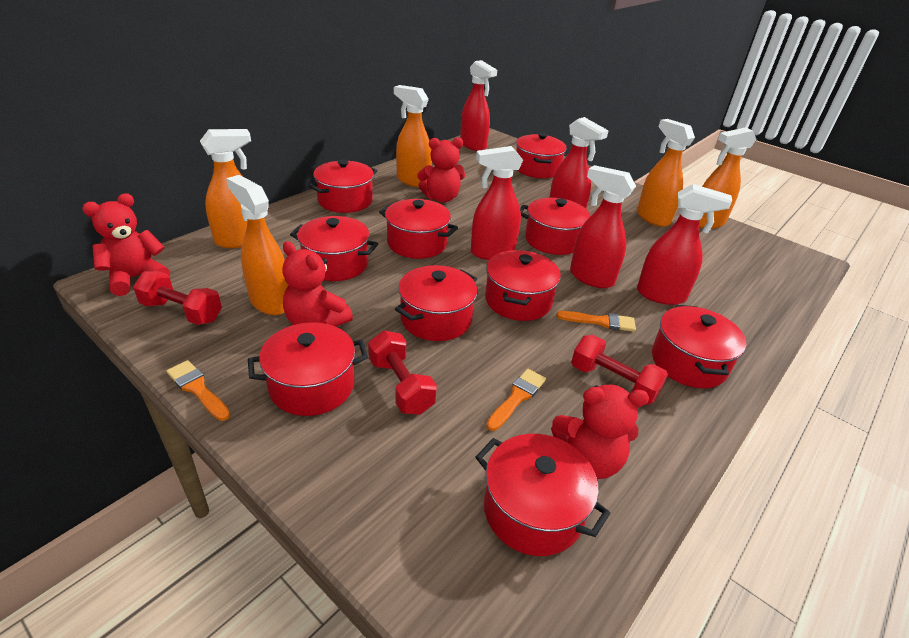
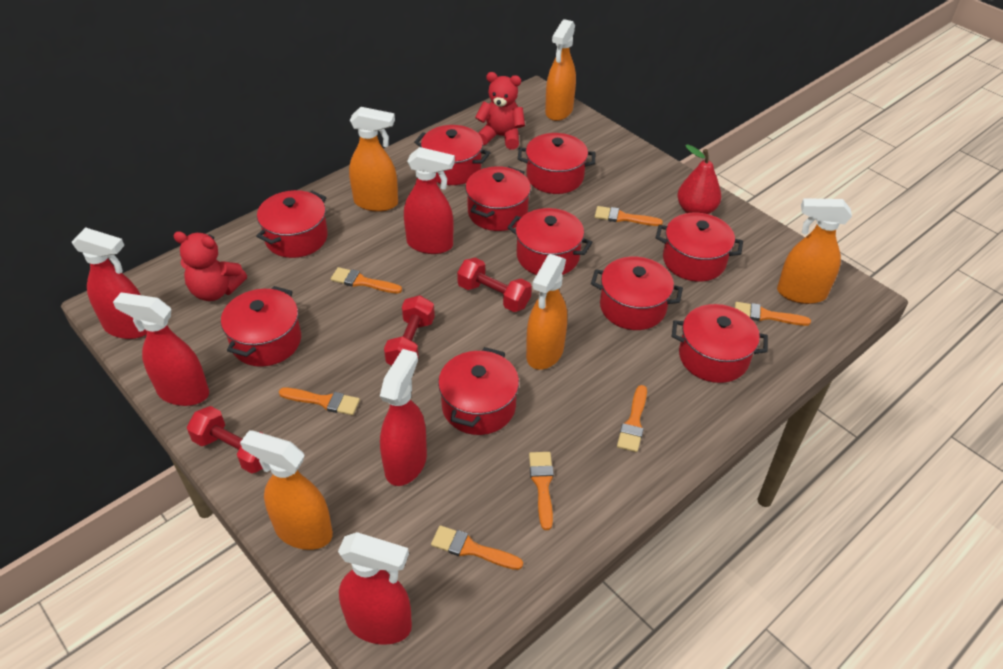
orange brush: 3 -> 7
red pear: 0 -> 1
red teddy bear: 4 -> 2

